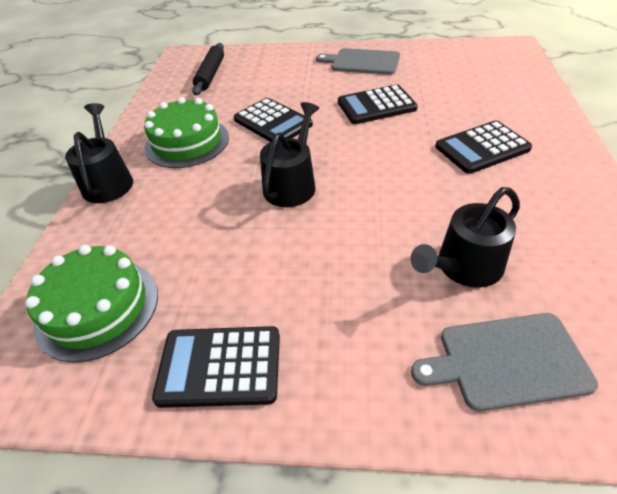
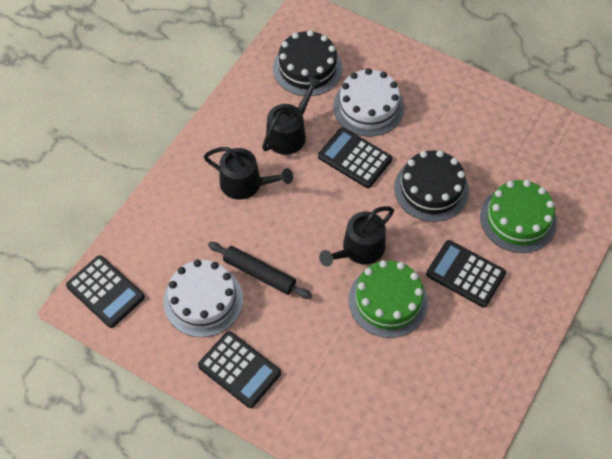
black cake: 0 -> 2
grey cutting board: 2 -> 0
white cake: 0 -> 2

